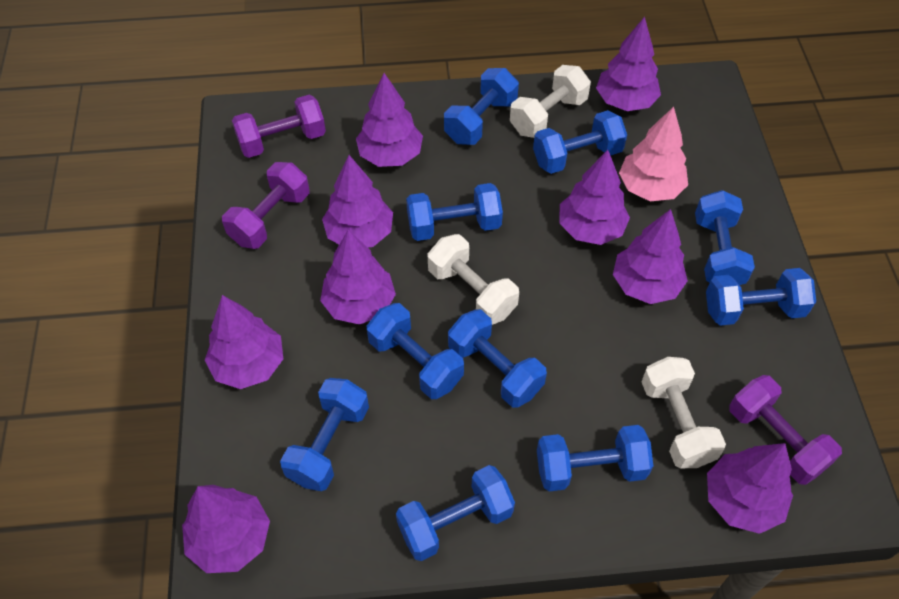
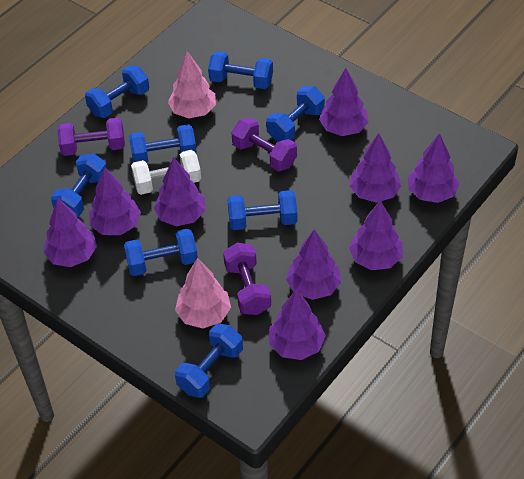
blue dumbbell: 10 -> 8
pink tree: 1 -> 2
white dumbbell: 3 -> 1

